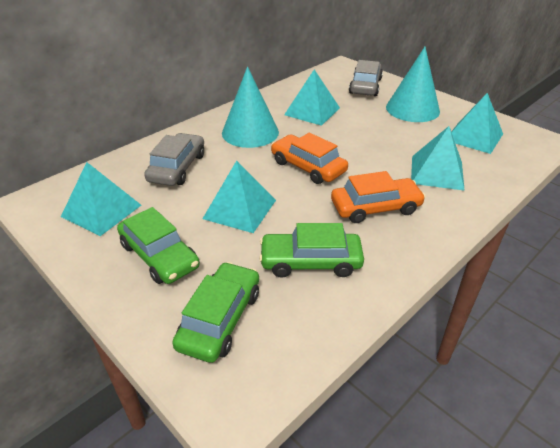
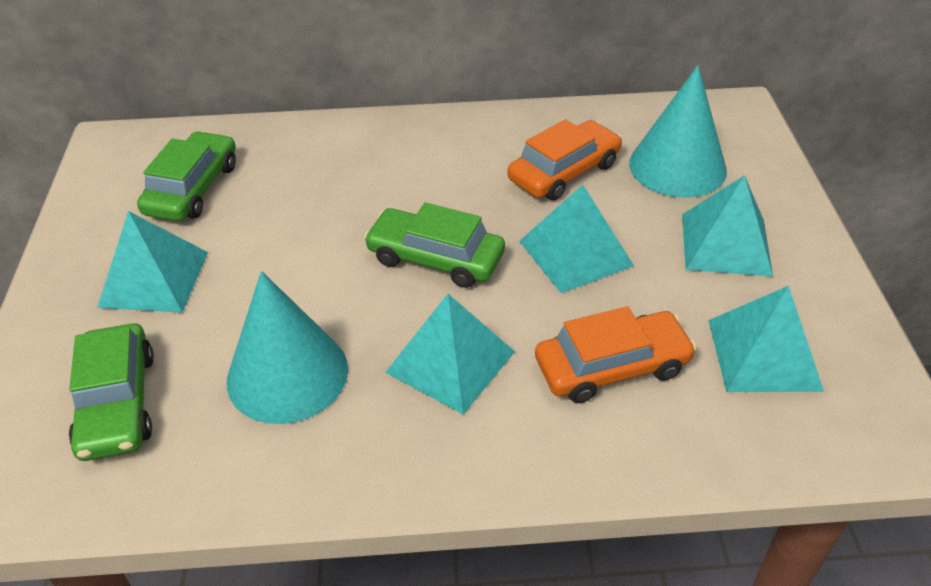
grey car: 2 -> 0

